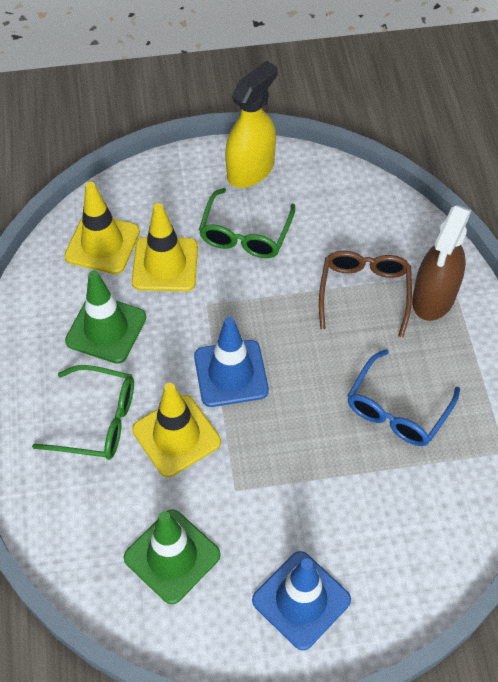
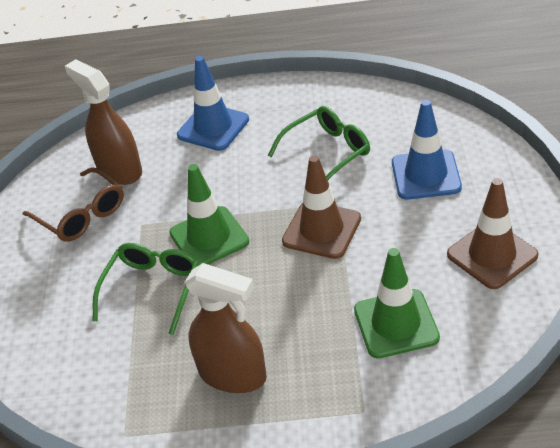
blue glasses: 1 -> 0
brown spray bottle: 1 -> 2
brown traffic cone: 0 -> 2
yellow spray bottle: 1 -> 0
yellow traffic cone: 3 -> 0

